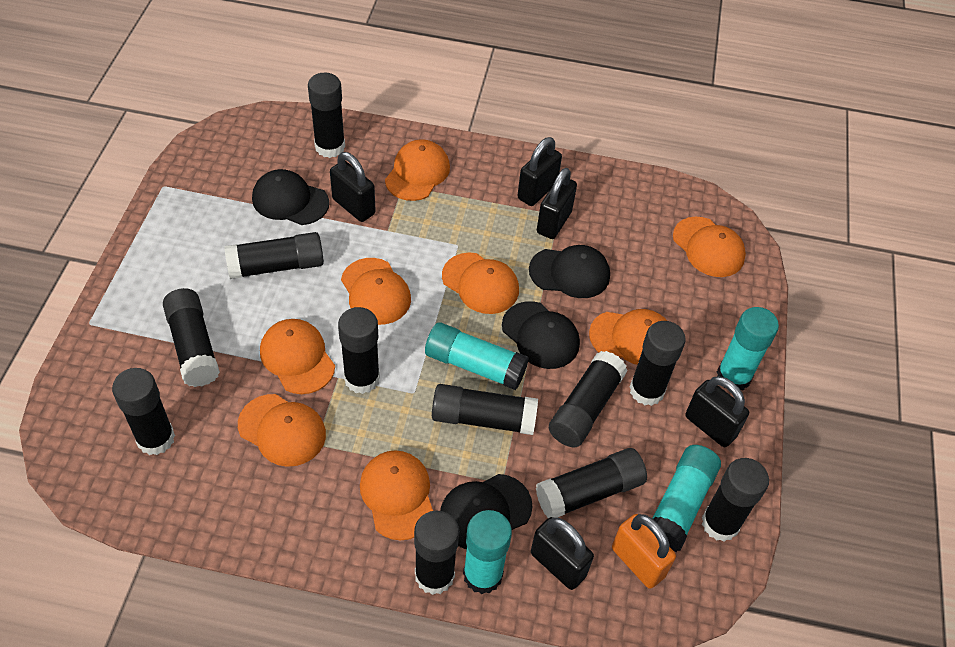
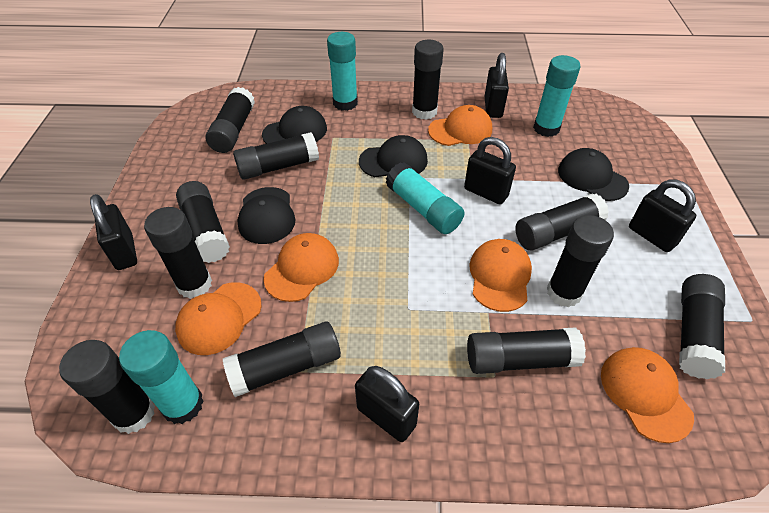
orange cap: 8 -> 5
orange padlock: 1 -> 0

